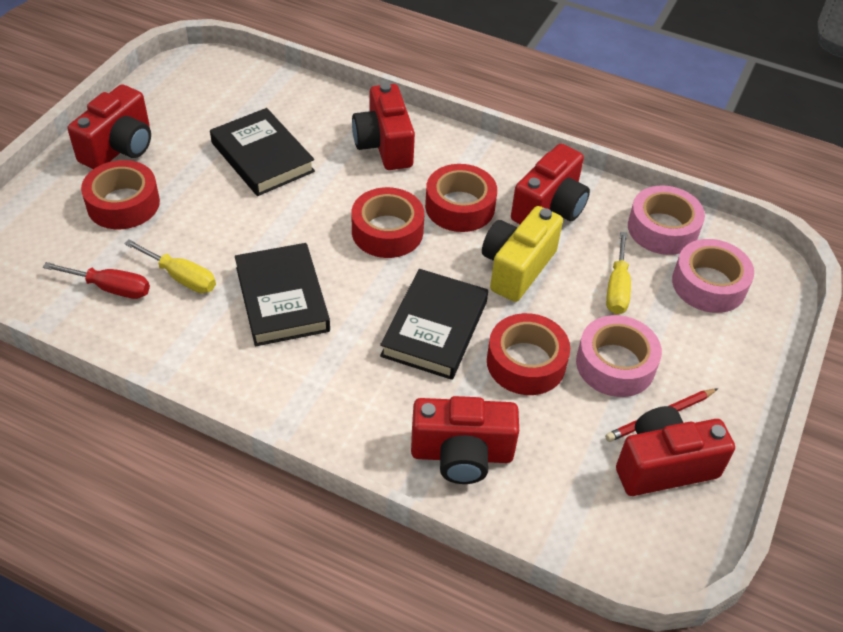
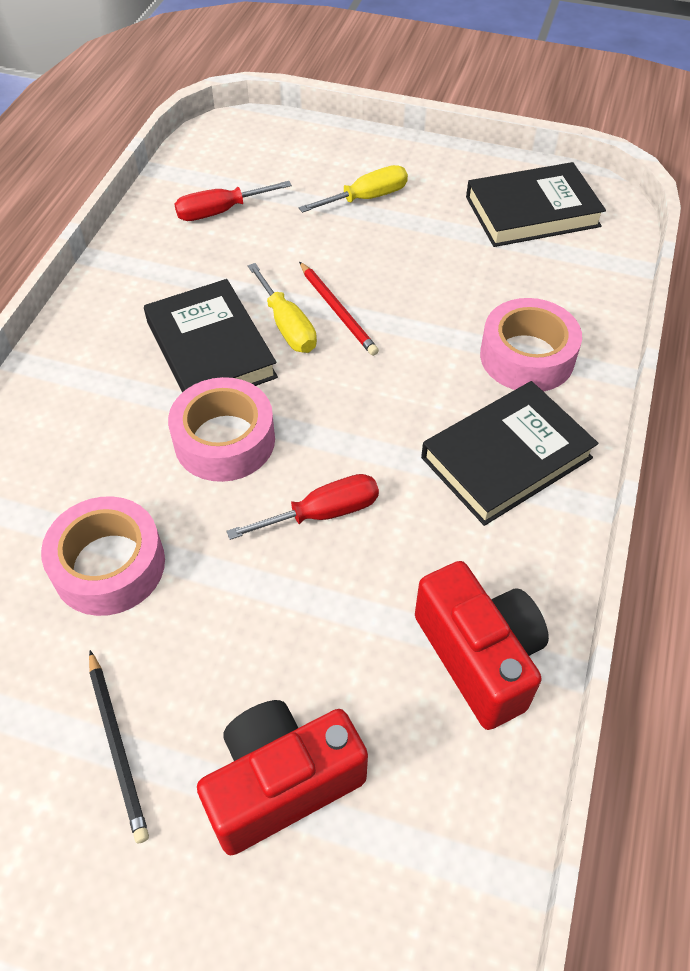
black pencil: 0 -> 1
red camera: 5 -> 2
red screwdriver: 1 -> 2
red tape: 4 -> 0
yellow camera: 1 -> 0

